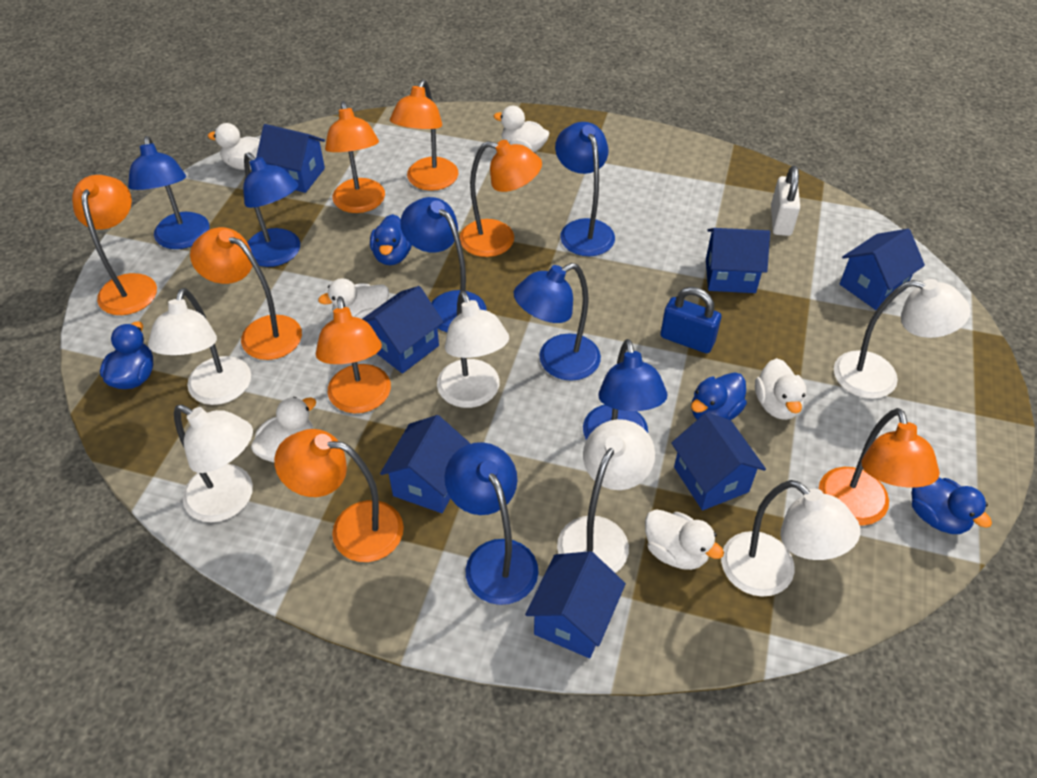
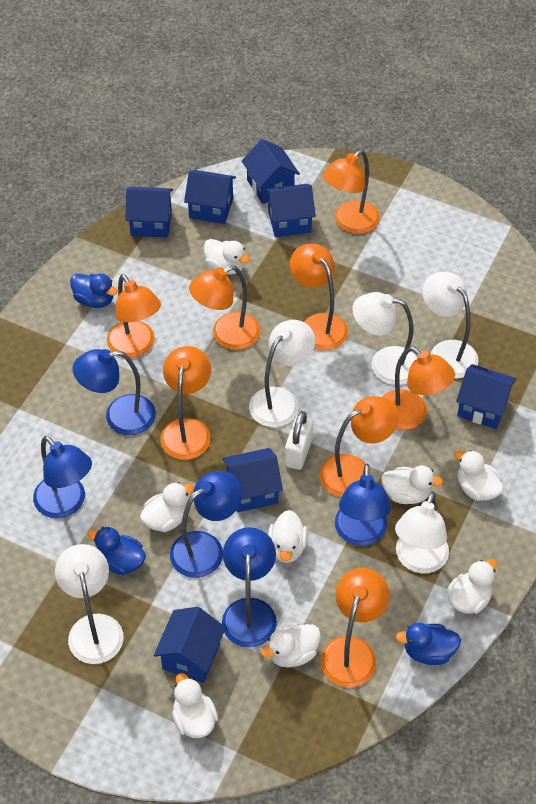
blue duck: 4 -> 3
blue lamp: 7 -> 5
blue padlock: 1 -> 0
white duck: 6 -> 8
white lamp: 6 -> 5

